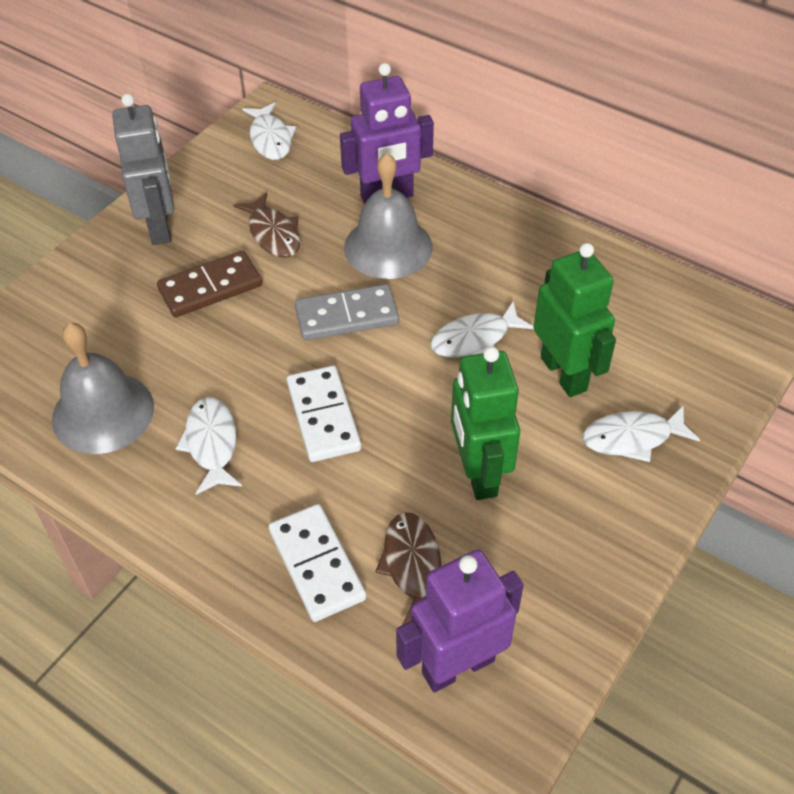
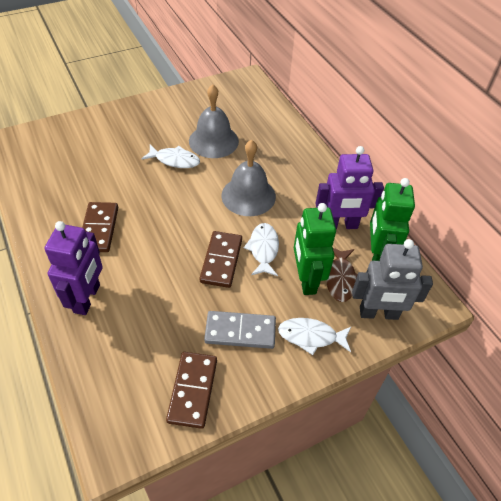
brown domino: 1 -> 3
brown fish: 2 -> 1
white domino: 2 -> 0
white fish: 4 -> 3

